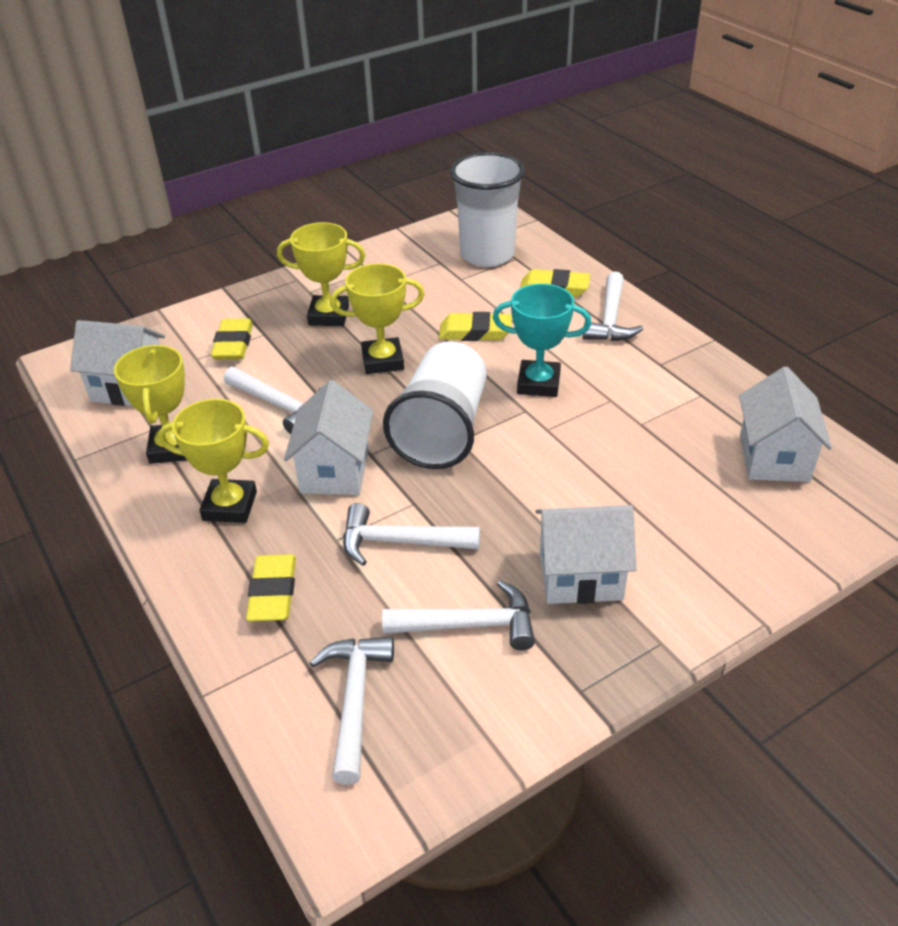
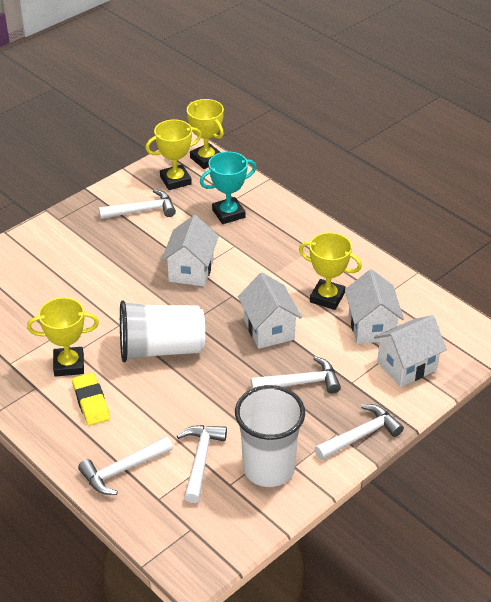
yellow eraser: 4 -> 1

